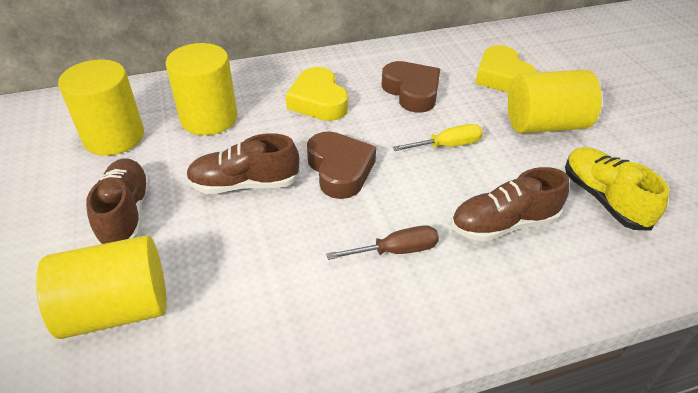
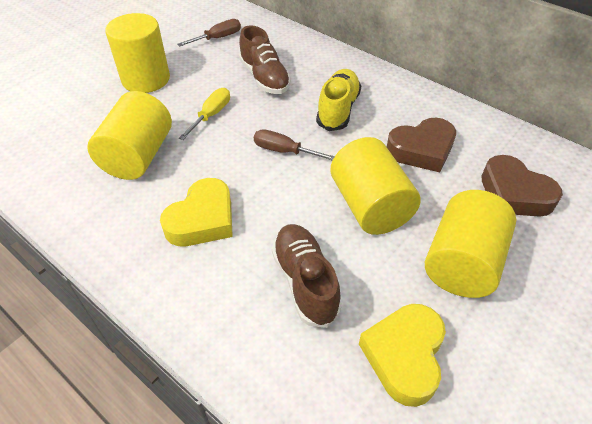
brown screwdriver: 1 -> 2
brown shoe: 3 -> 2

